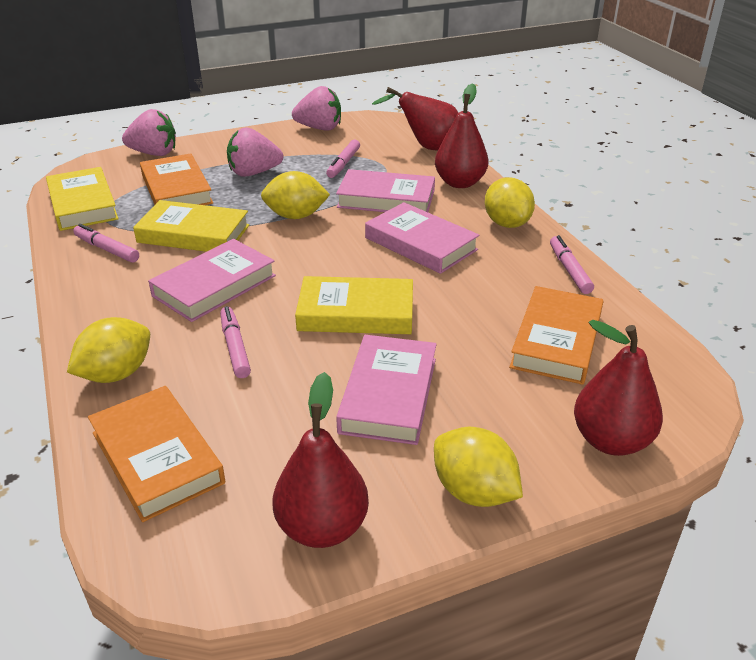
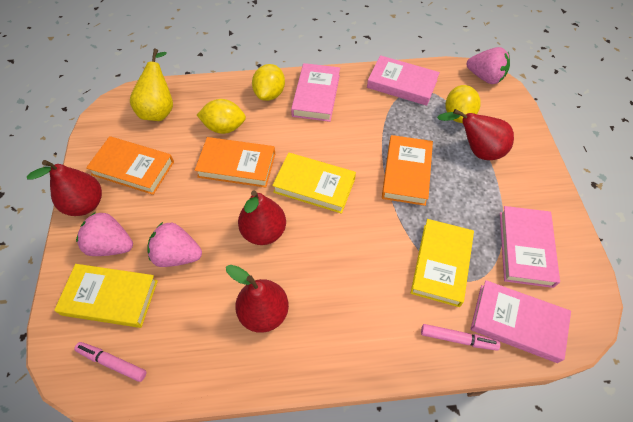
pink marker: 4 -> 2
yellow lemon: 4 -> 3
yellow pear: 0 -> 1

